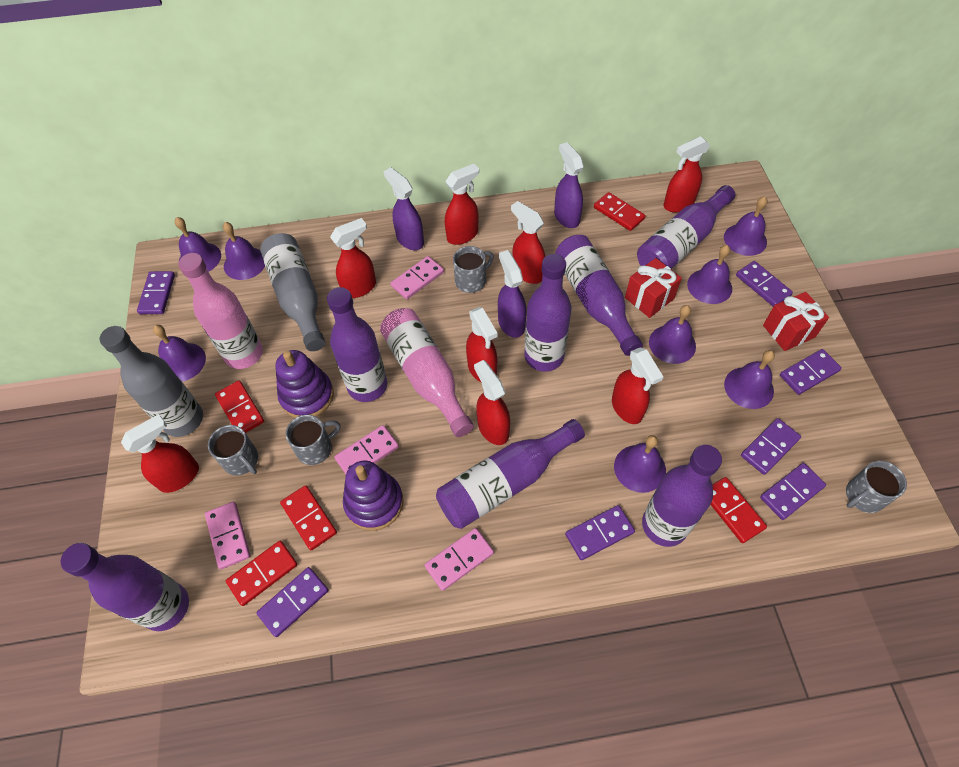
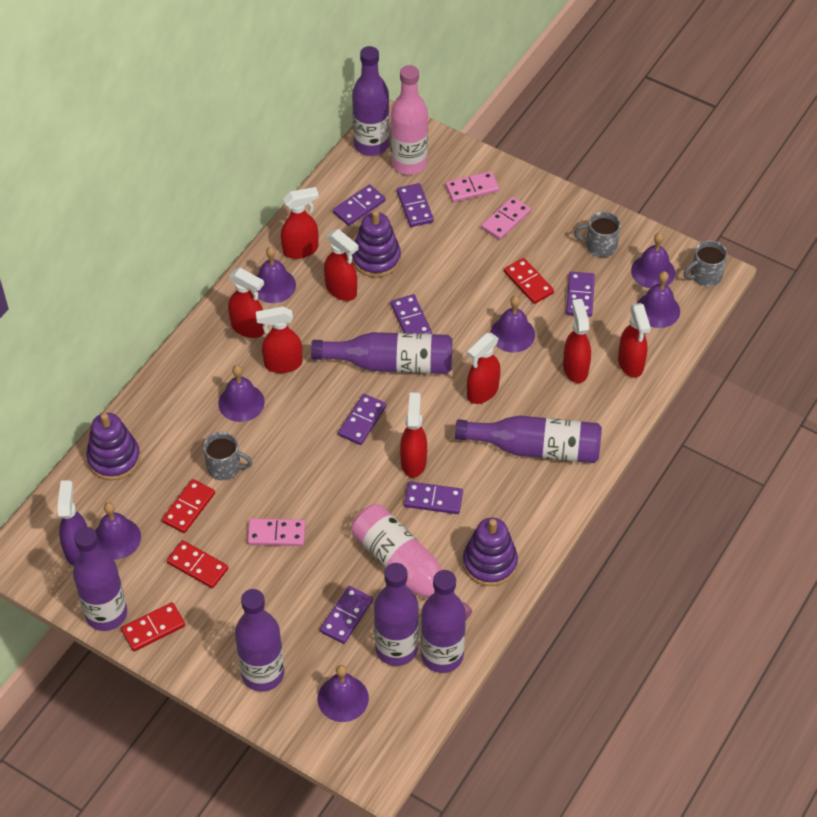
grey bottle: 2 -> 0
grey mug: 4 -> 3
pink domino: 4 -> 3
purple bell: 8 -> 7
purple spray bottle: 3 -> 1
purple stacking toy: 2 -> 3
red domino: 5 -> 4
red gift: 2 -> 0

